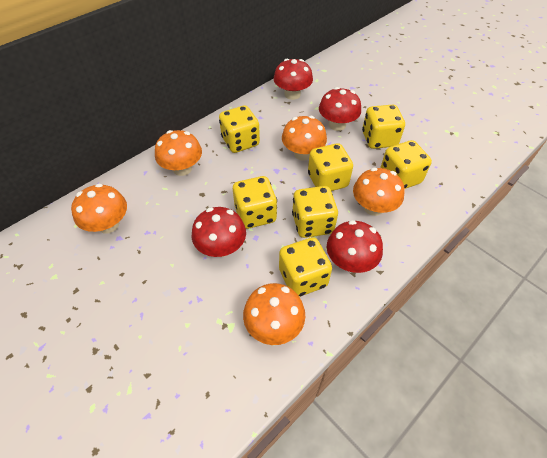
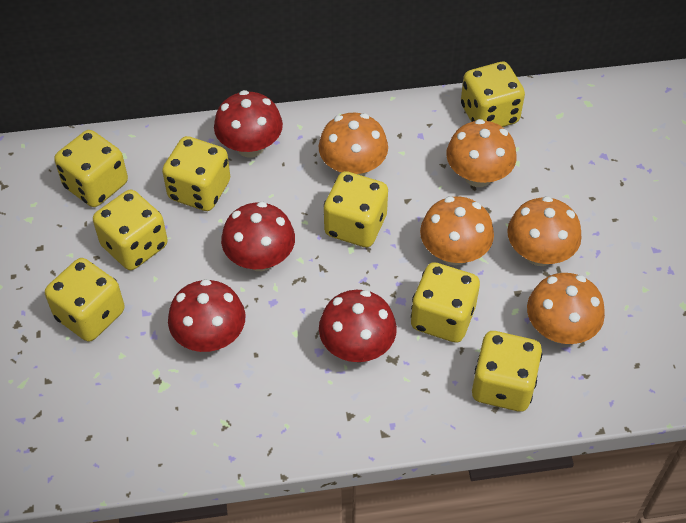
yellow dice: 7 -> 8

